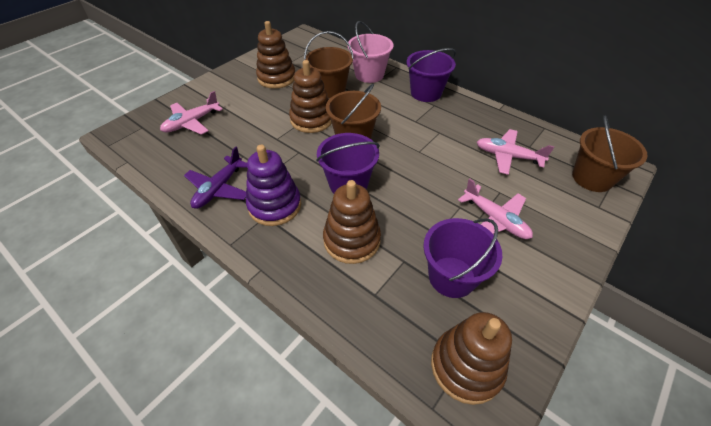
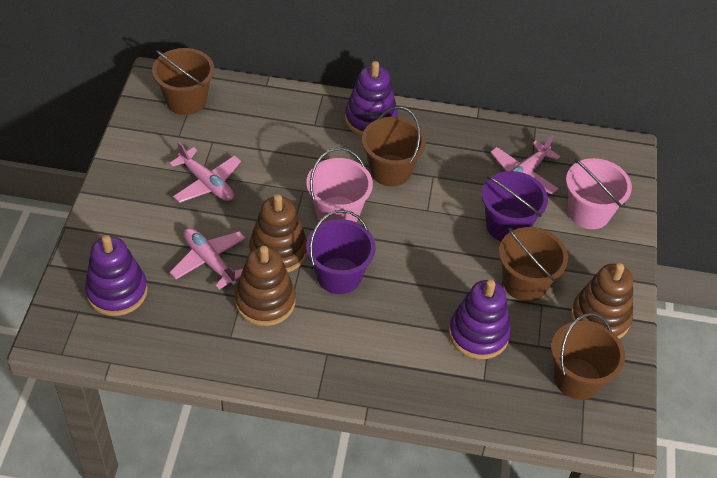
brown bucket: 3 -> 4
brown stacking toy: 4 -> 3
pink bucket: 1 -> 2
purple bucket: 3 -> 2
purple plane: 1 -> 0
purple stacking toy: 1 -> 3

